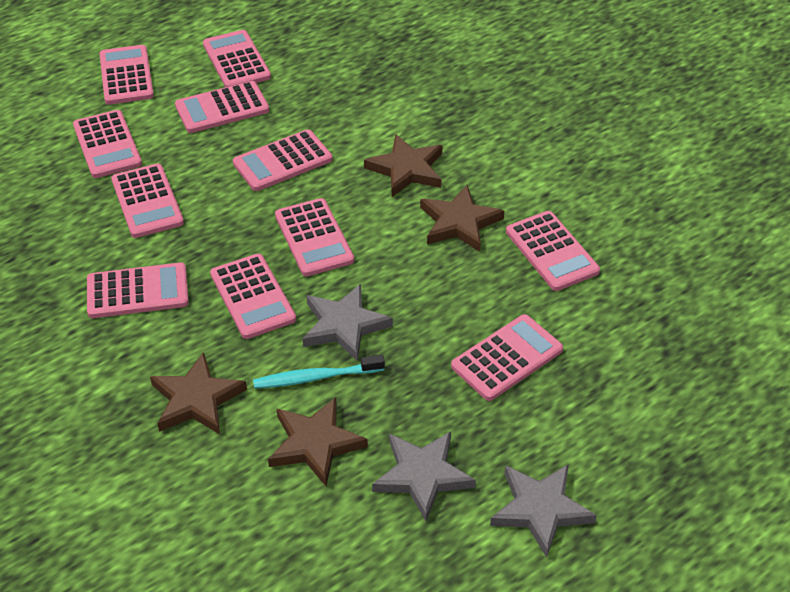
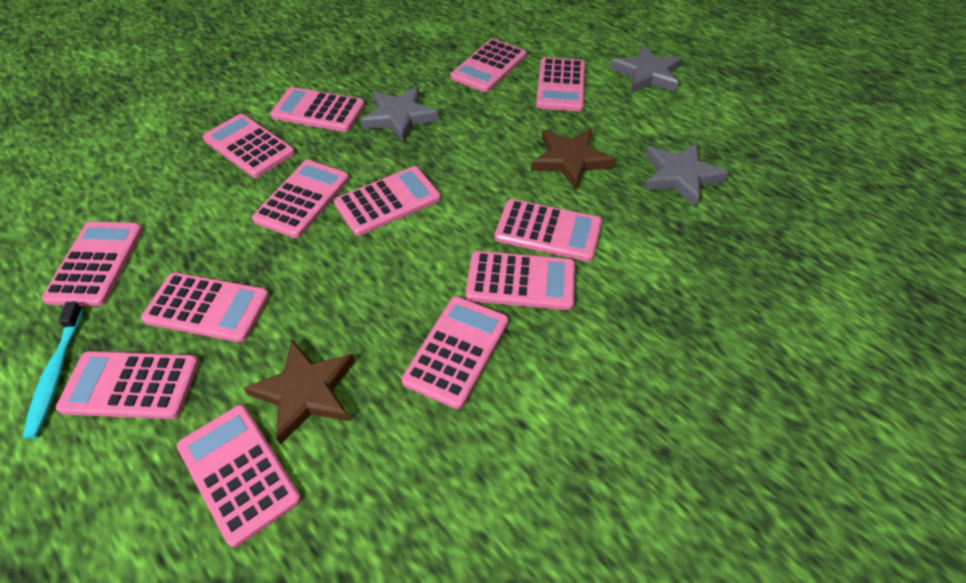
brown star: 4 -> 2
pink calculator: 11 -> 13

